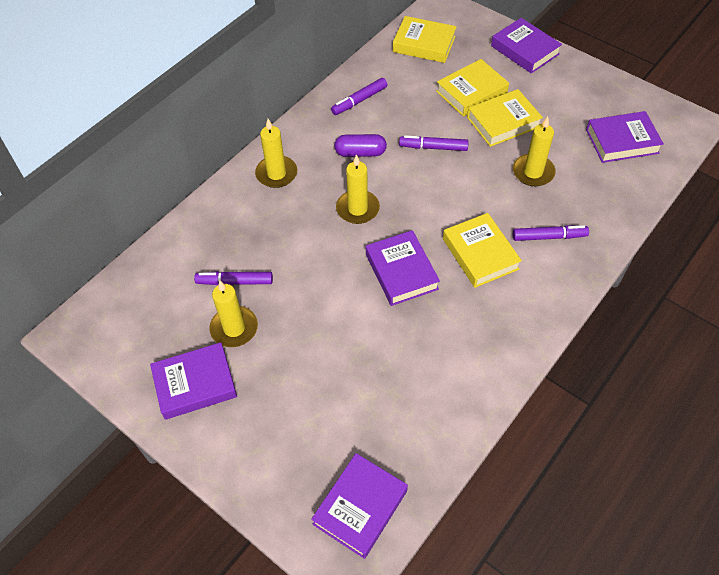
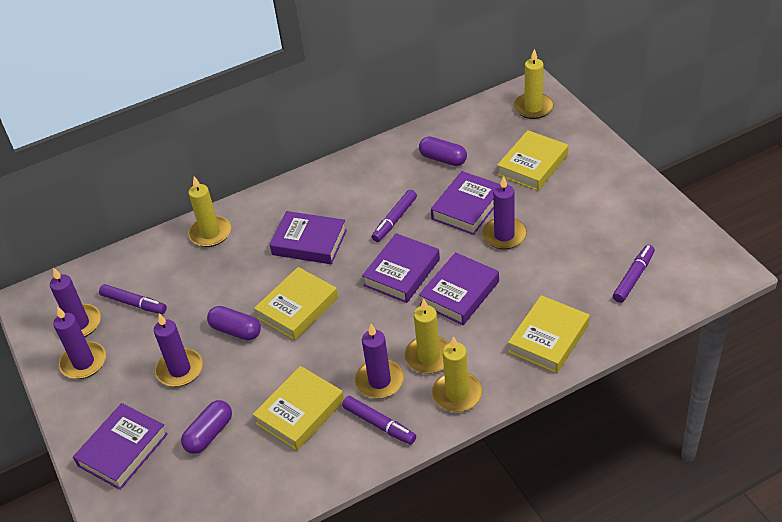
purple candle: 0 -> 5
purple capsule: 1 -> 3

